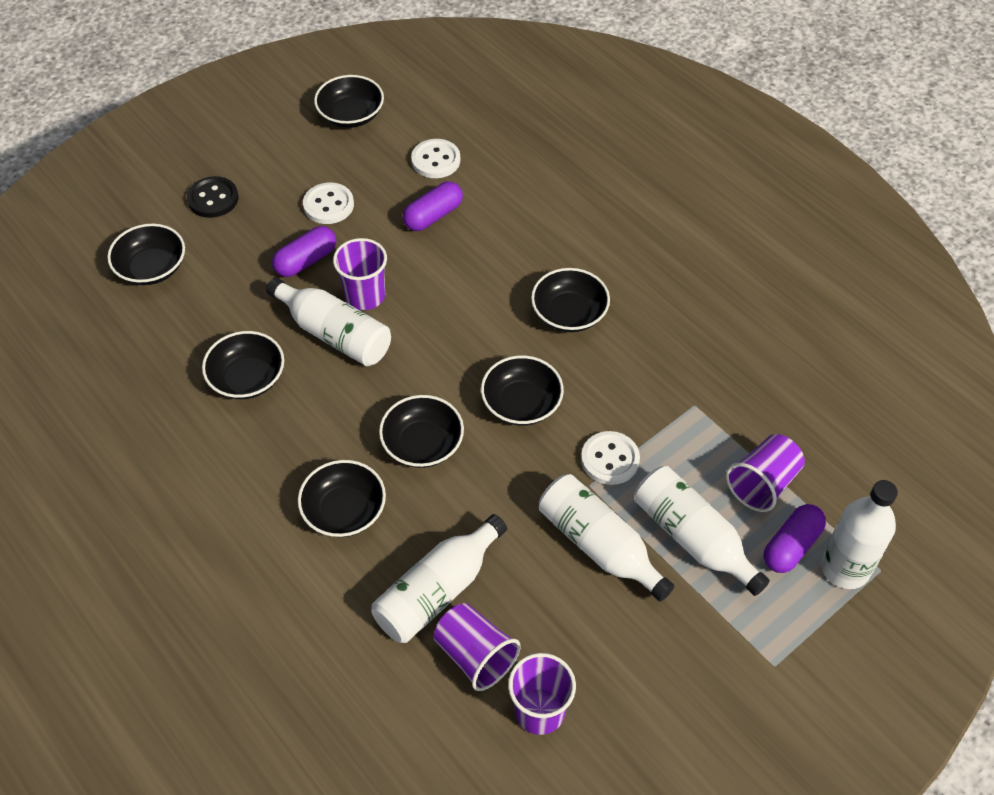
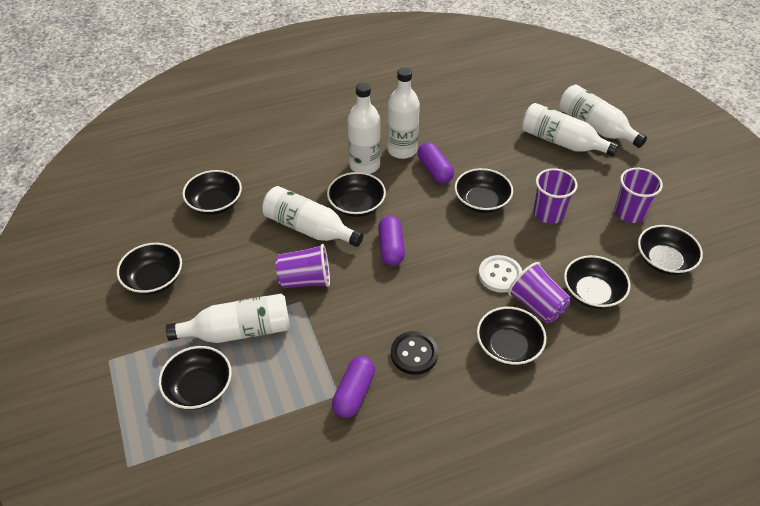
black bowl: 7 -> 8
white bottle: 5 -> 6
white button: 3 -> 1

